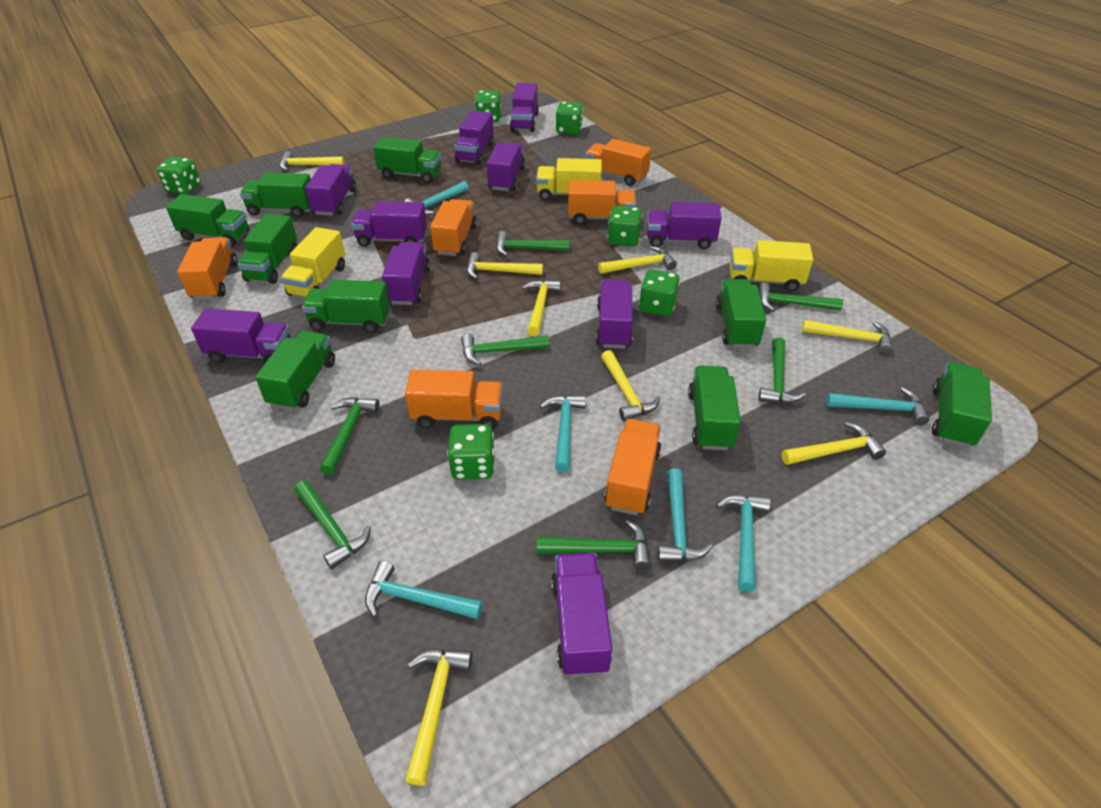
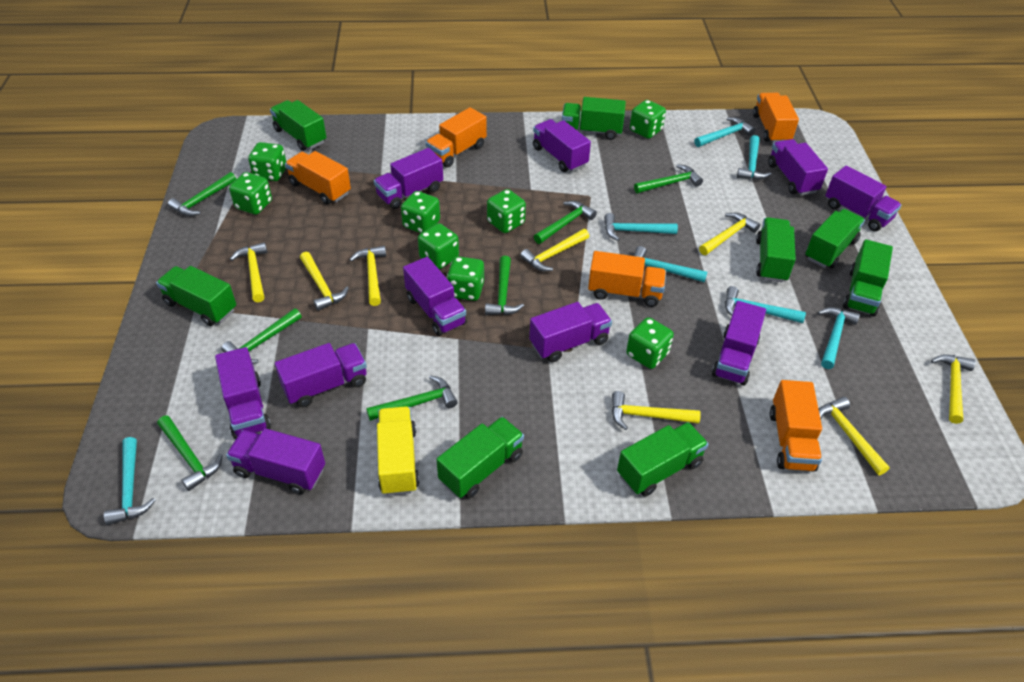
green dice: 6 -> 8
green truck: 9 -> 8
orange truck: 6 -> 5
turquoise hammer: 6 -> 7
yellow truck: 3 -> 1

